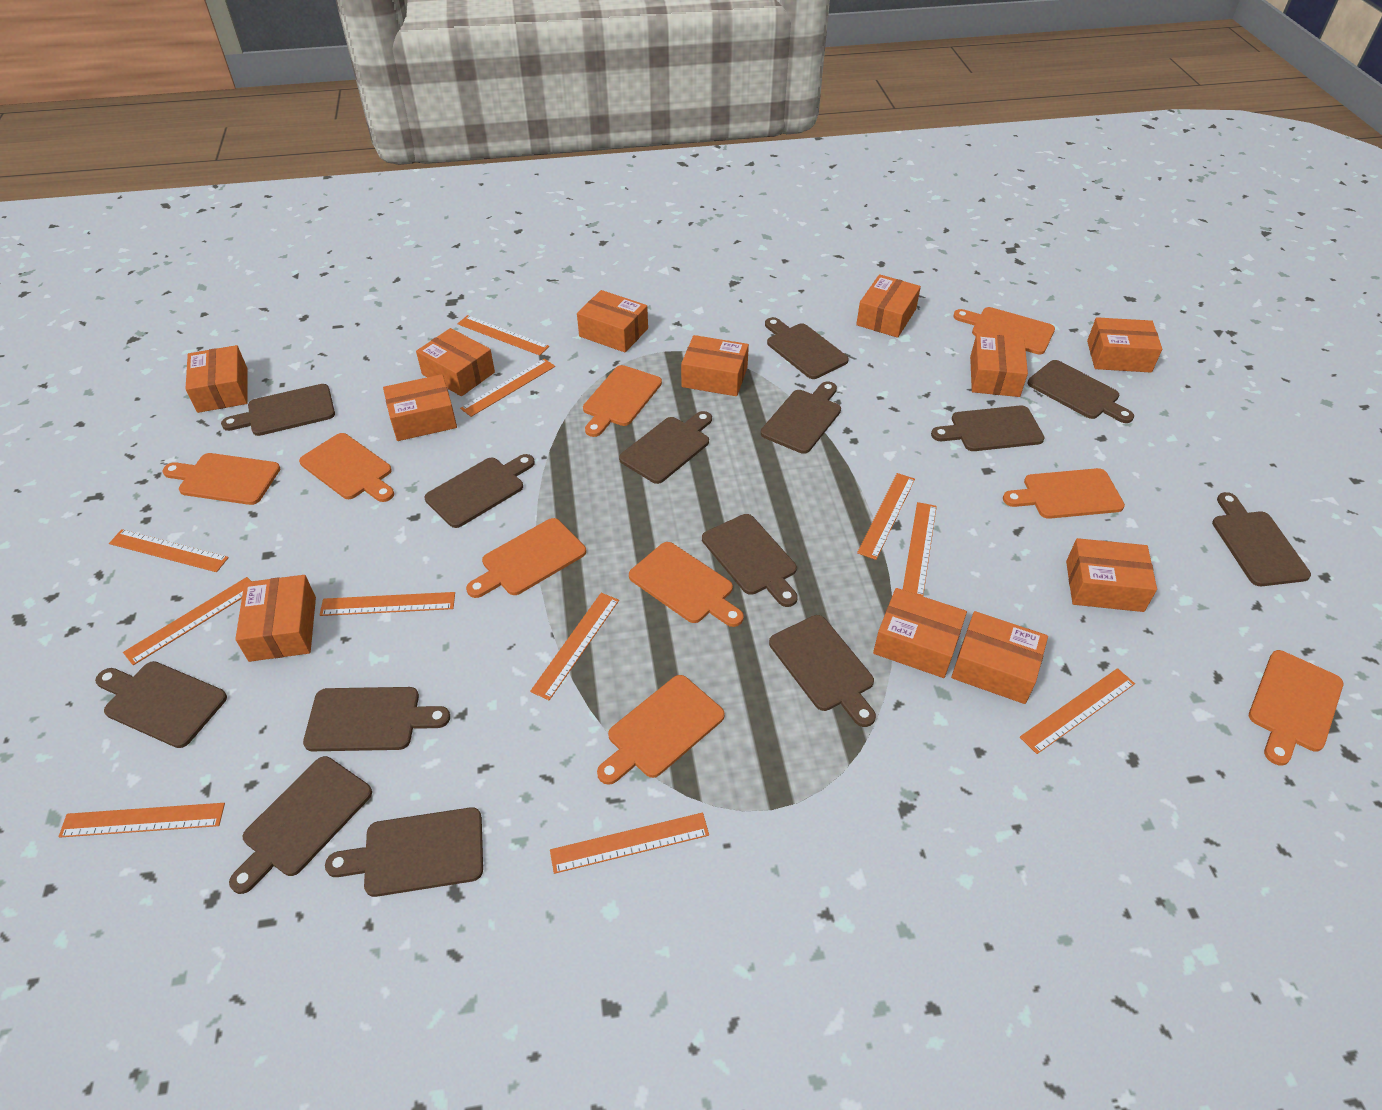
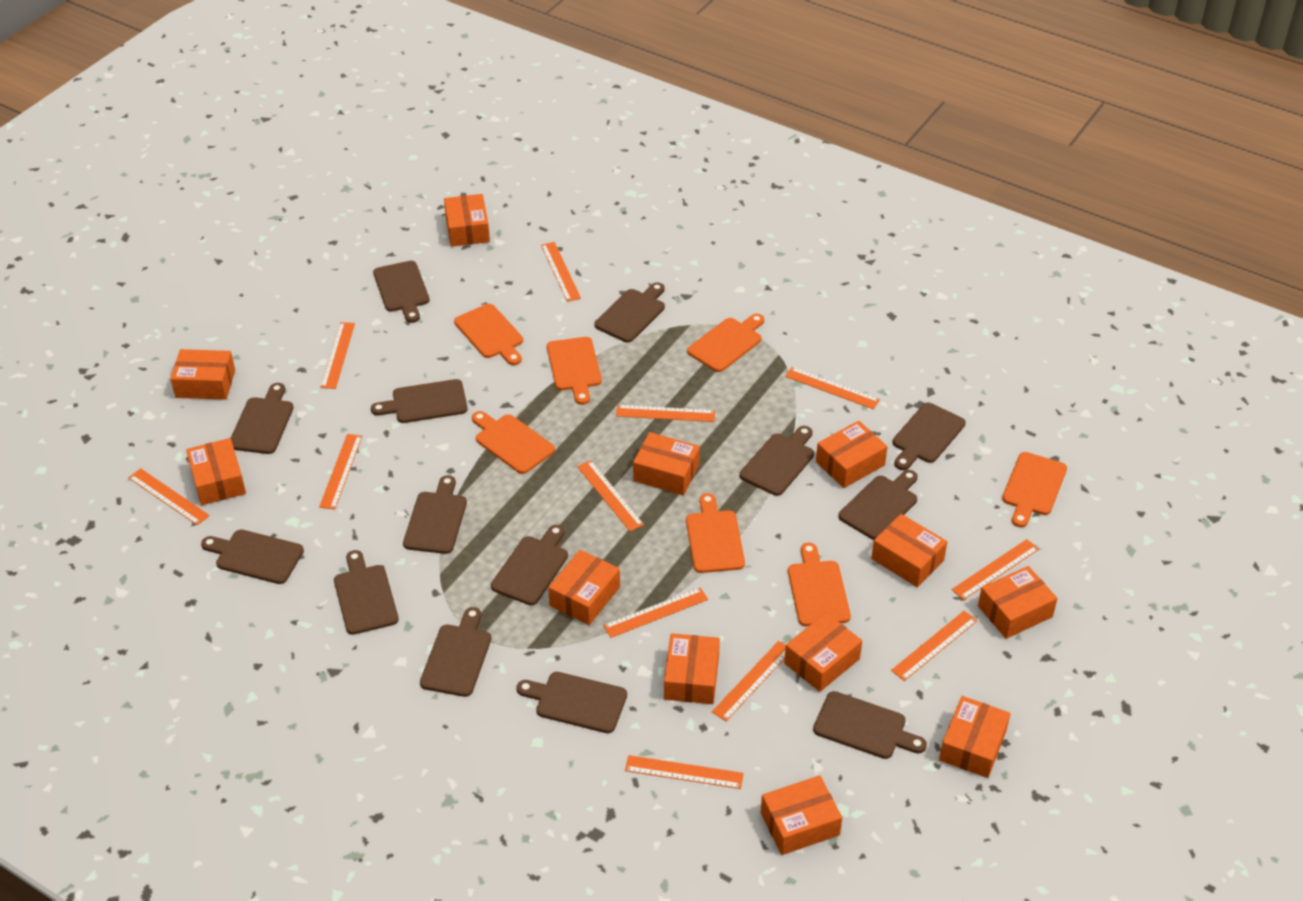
orange cutting board: 9 -> 7
orange ruler: 11 -> 12

